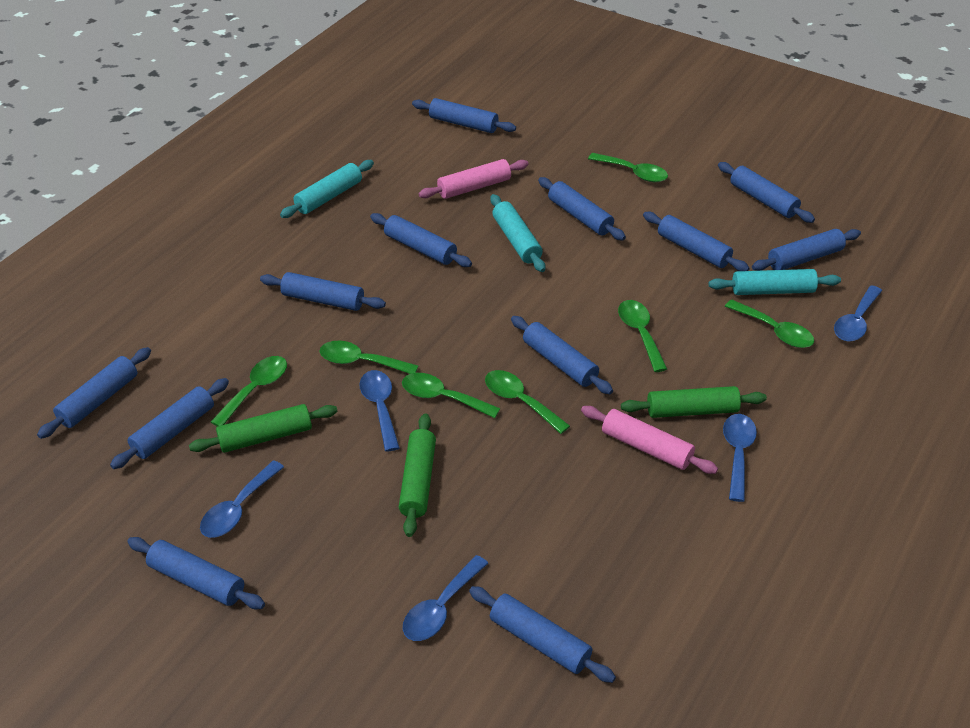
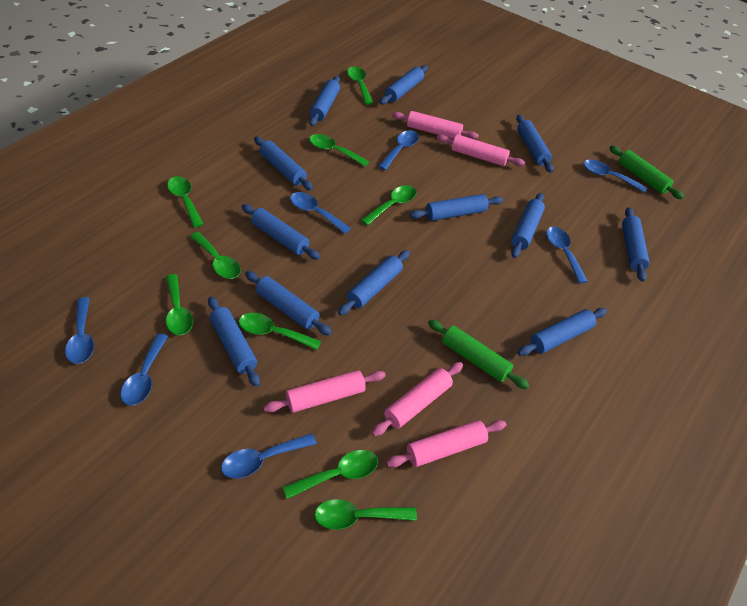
blue spoon: 5 -> 7
green rolling pin: 3 -> 2
green spoon: 7 -> 9
pink rolling pin: 2 -> 5
turquoise rolling pin: 3 -> 0

